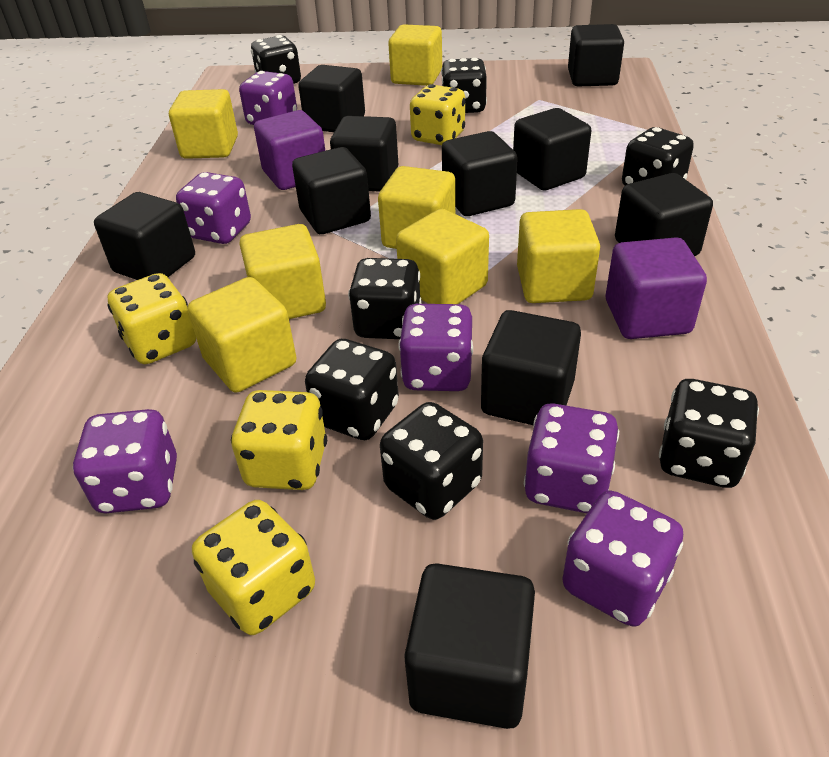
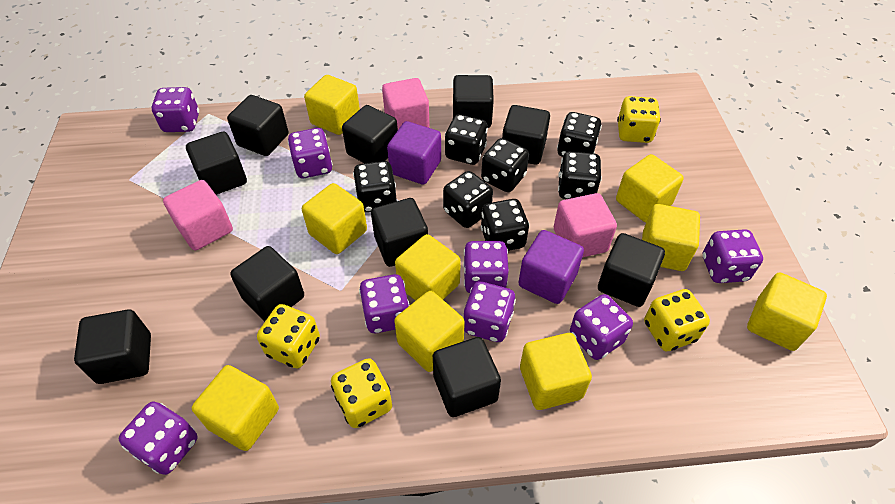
pink cube: 0 -> 3
purple dice: 6 -> 8
yellow cube: 7 -> 9

